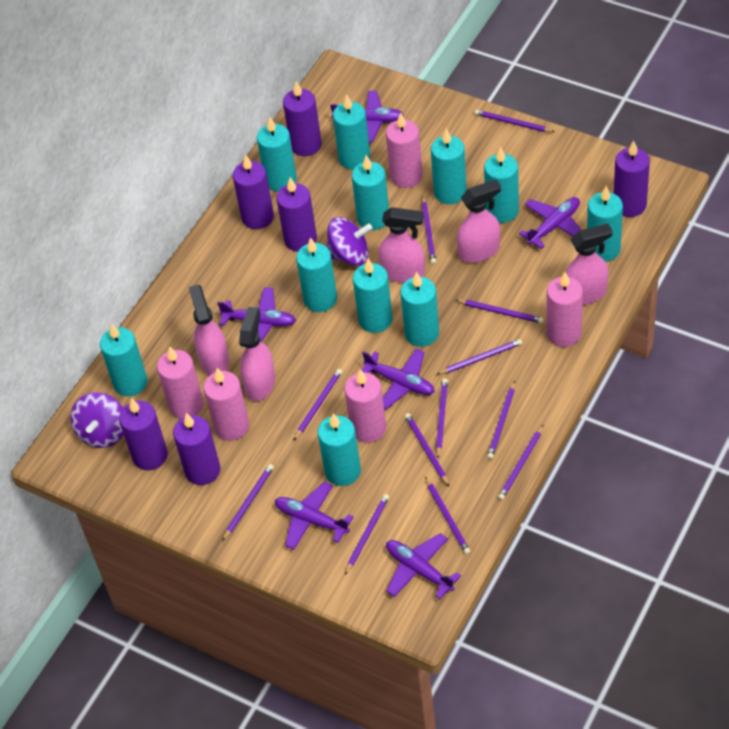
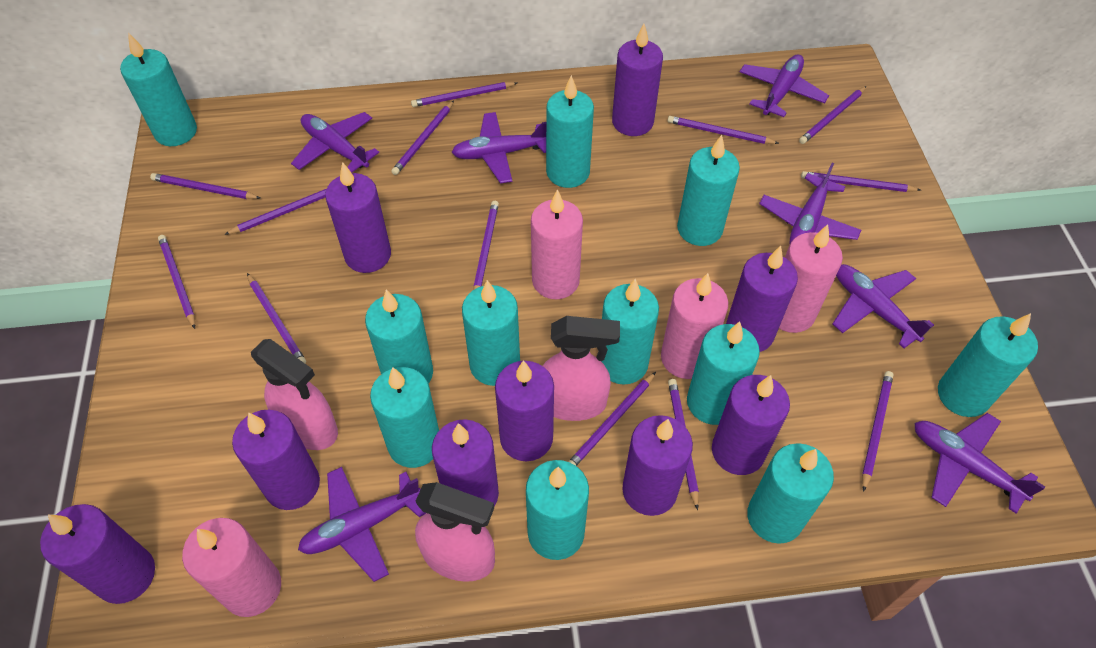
pink candle: 5 -> 4
pink spray bottle: 5 -> 3
purple candle: 6 -> 9
purple pencil: 12 -> 13
purple plane: 6 -> 7
purple spinning top: 2 -> 0

